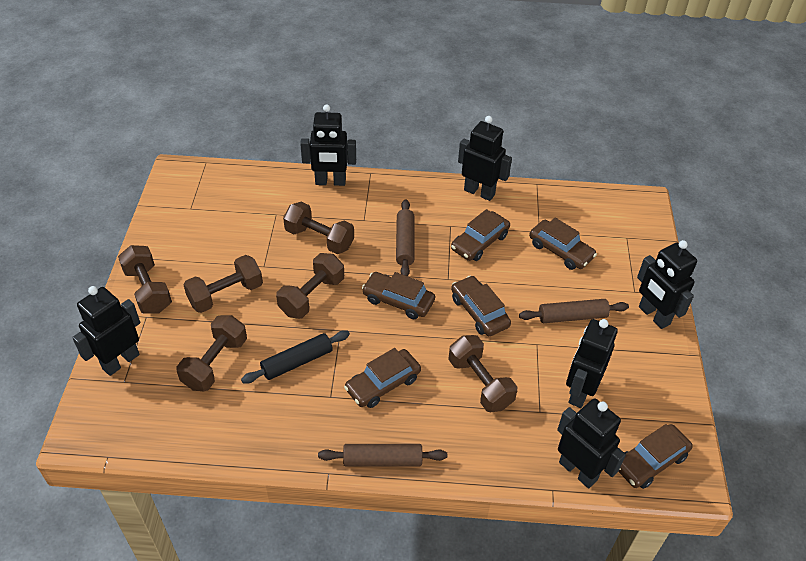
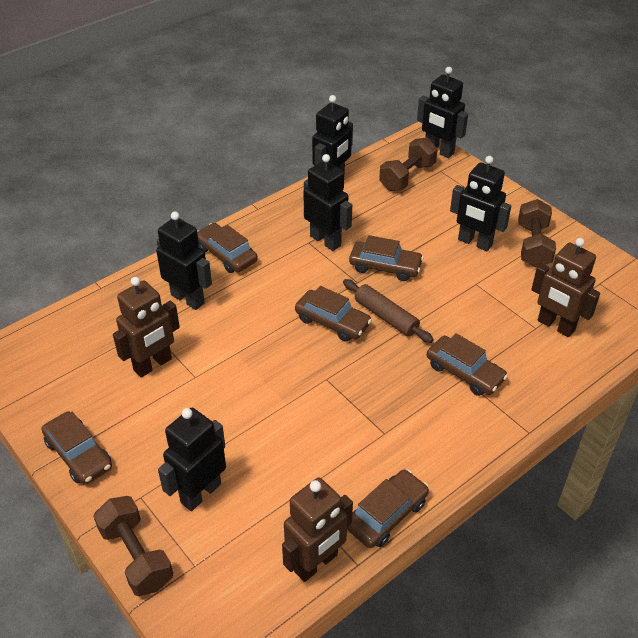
black rolling pin: 1 -> 0
brown dumbbell: 6 -> 3
brown robot: 0 -> 3
brown rolling pin: 3 -> 1

